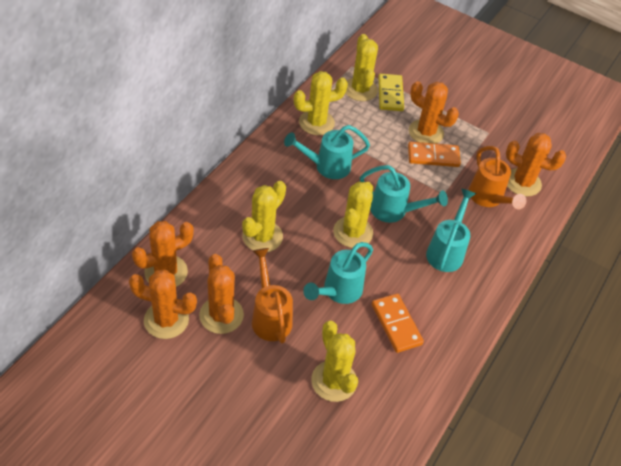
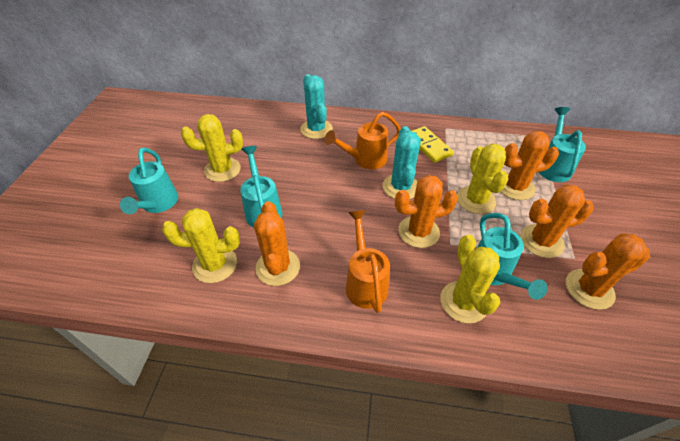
orange domino: 2 -> 0
turquoise cactus: 0 -> 2
yellow cactus: 5 -> 4

